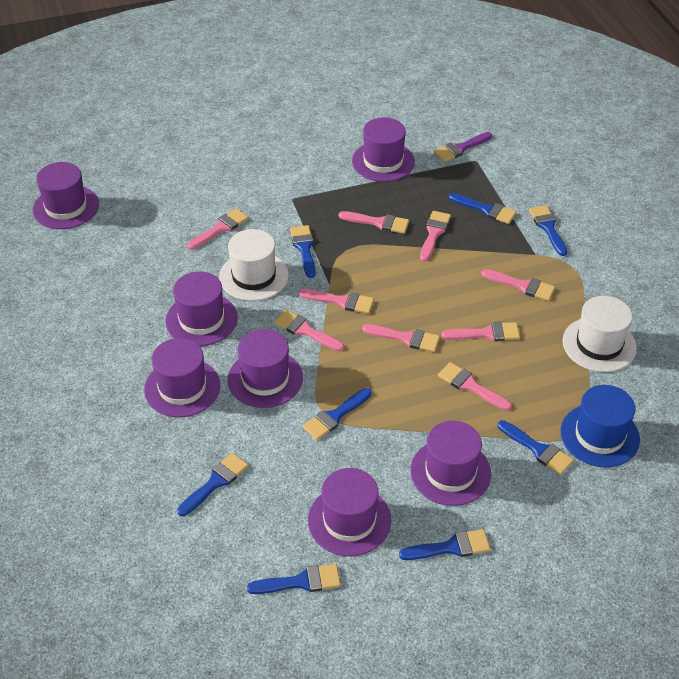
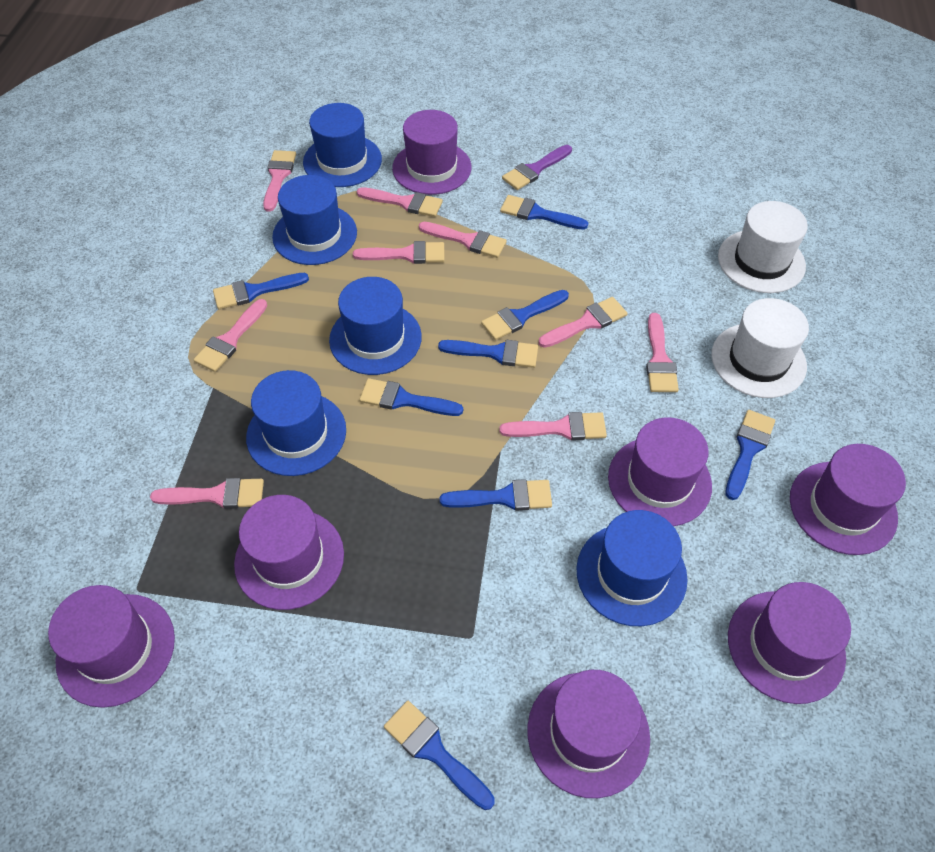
blue hat: 1 -> 5

